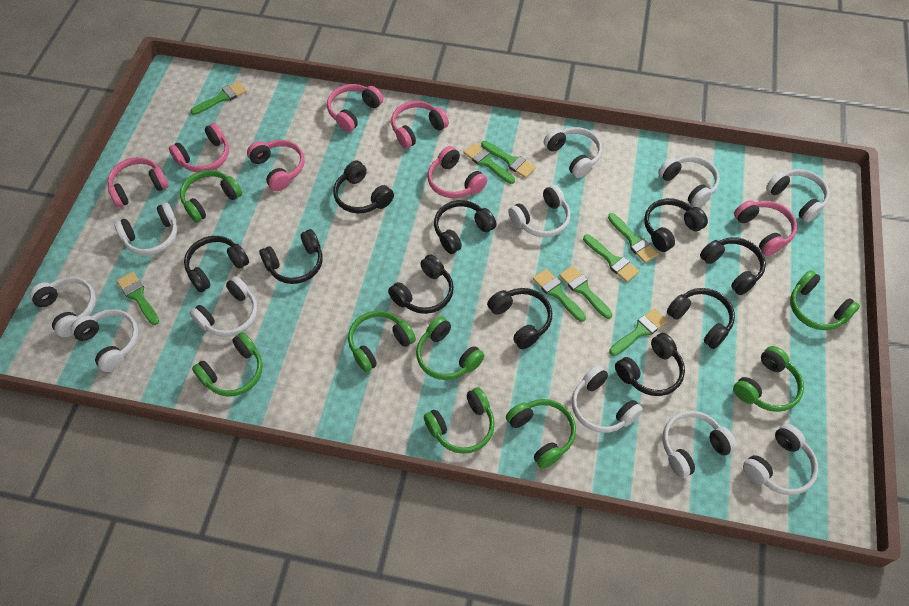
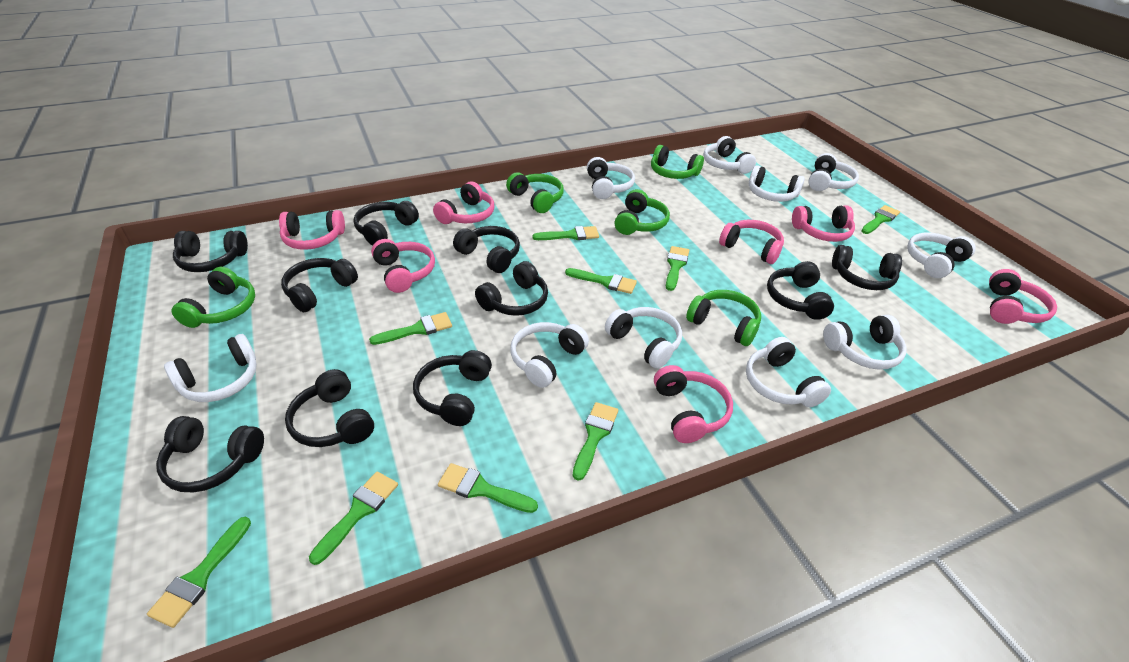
green headphones: 8 -> 5
white headphones: 11 -> 10

